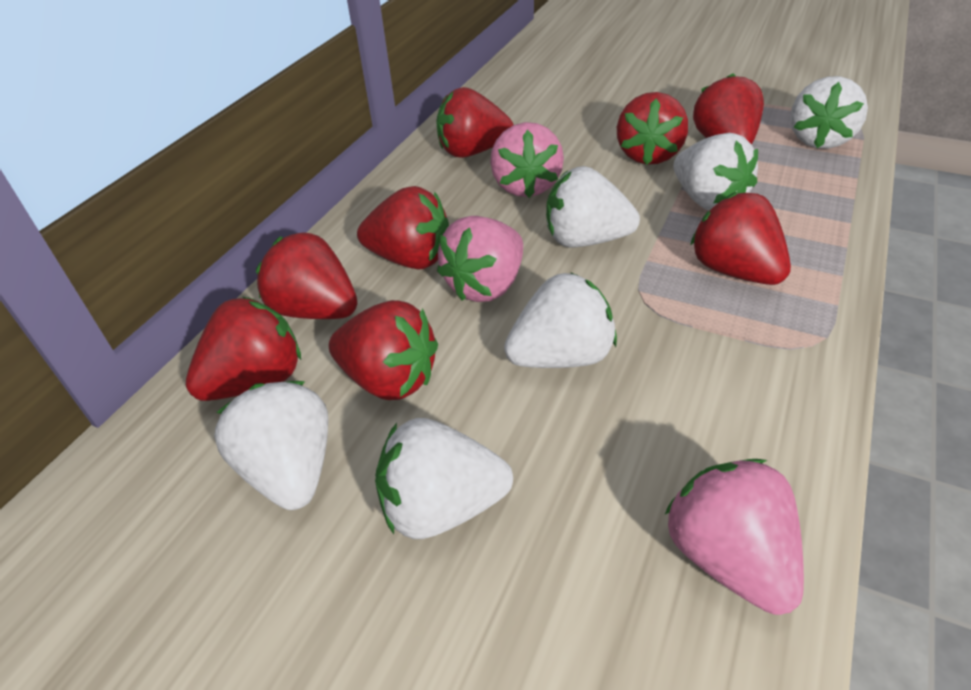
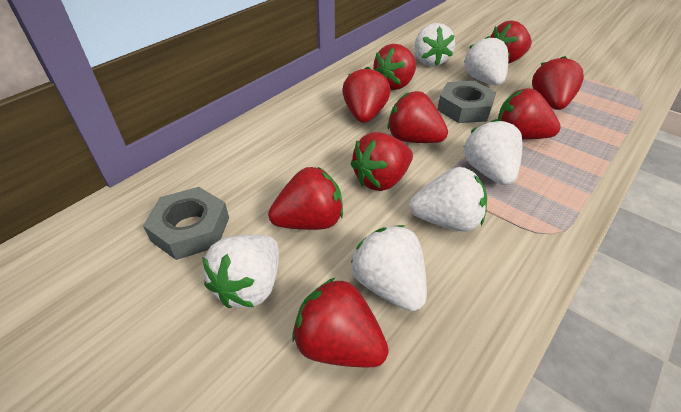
grey nut: 0 -> 2
pink strawberry: 3 -> 0
red strawberry: 8 -> 9

